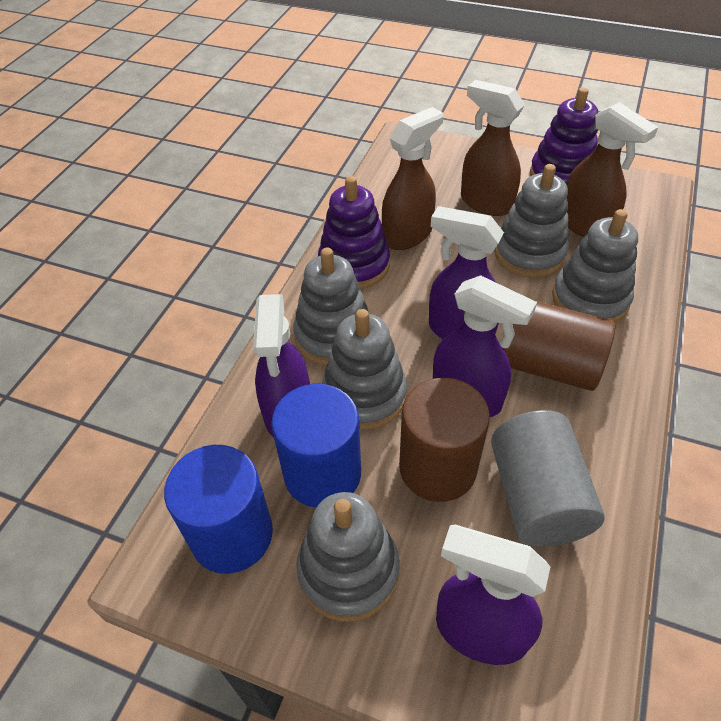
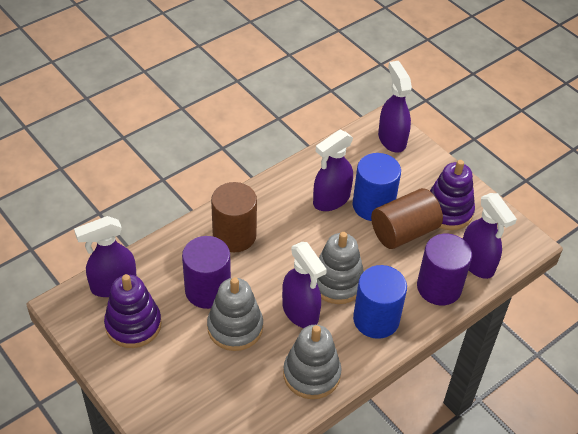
brown spray bottle: 3 -> 0
grey cylinder: 1 -> 0
grey stacking toy: 5 -> 3
purple cylinder: 0 -> 2
purple spray bottle: 4 -> 5

